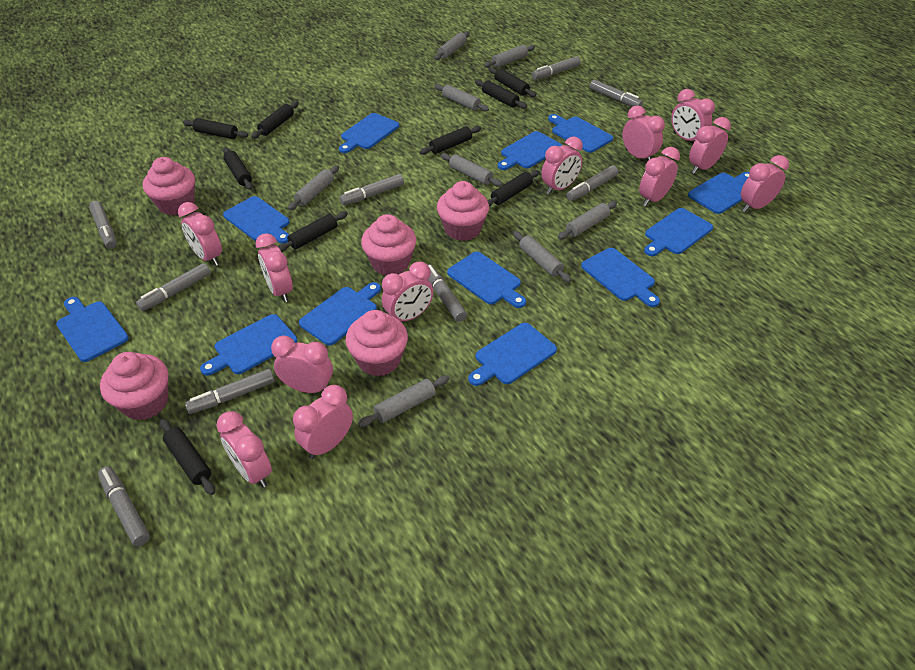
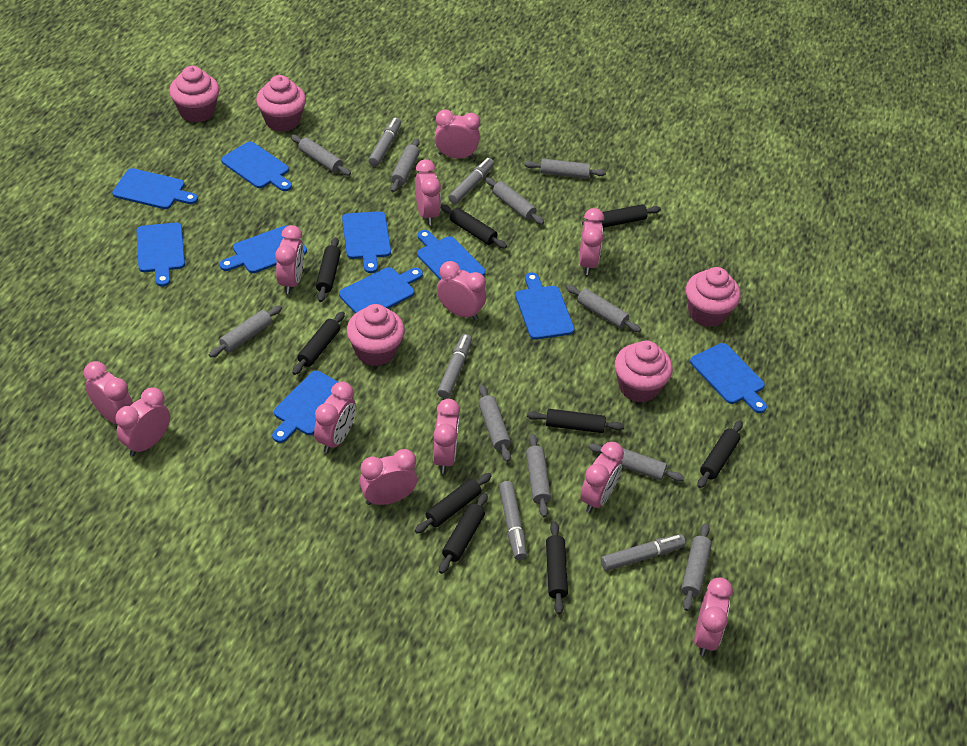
blue cutting board: 12 -> 10
grey marker: 9 -> 5
grey rolling pin: 8 -> 10

